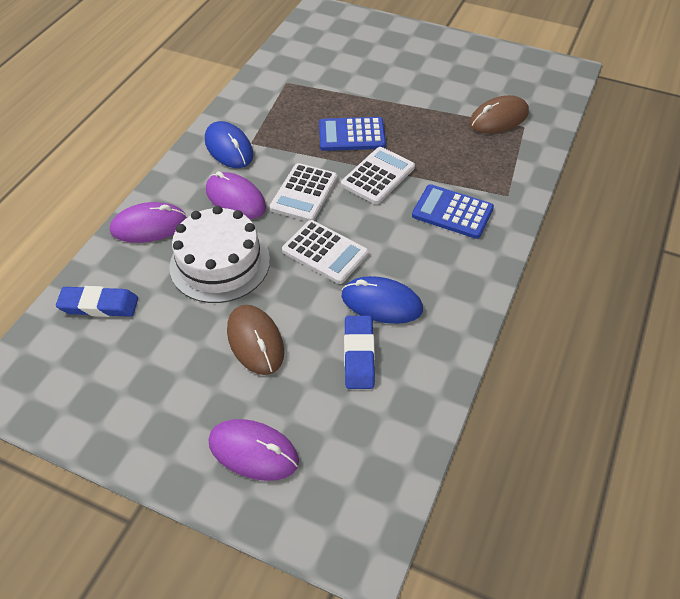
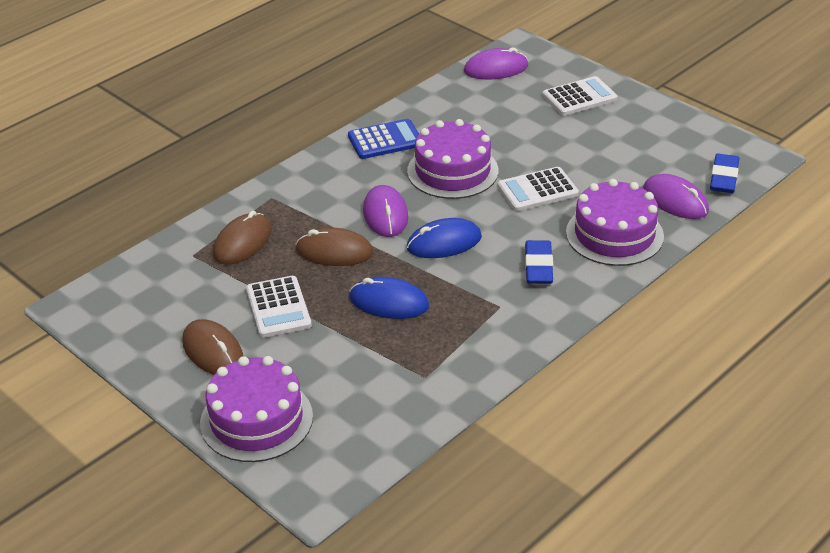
blue calculator: 2 -> 1
brown mouse: 2 -> 3
purple cake: 0 -> 3
white cake: 1 -> 0

